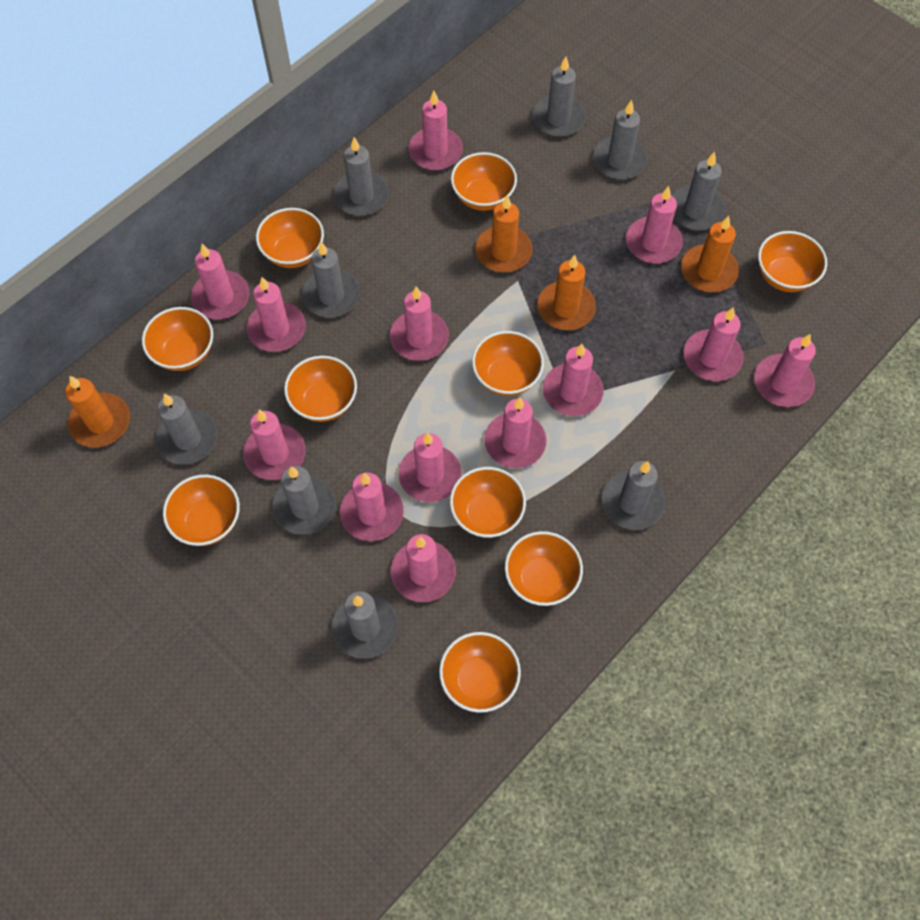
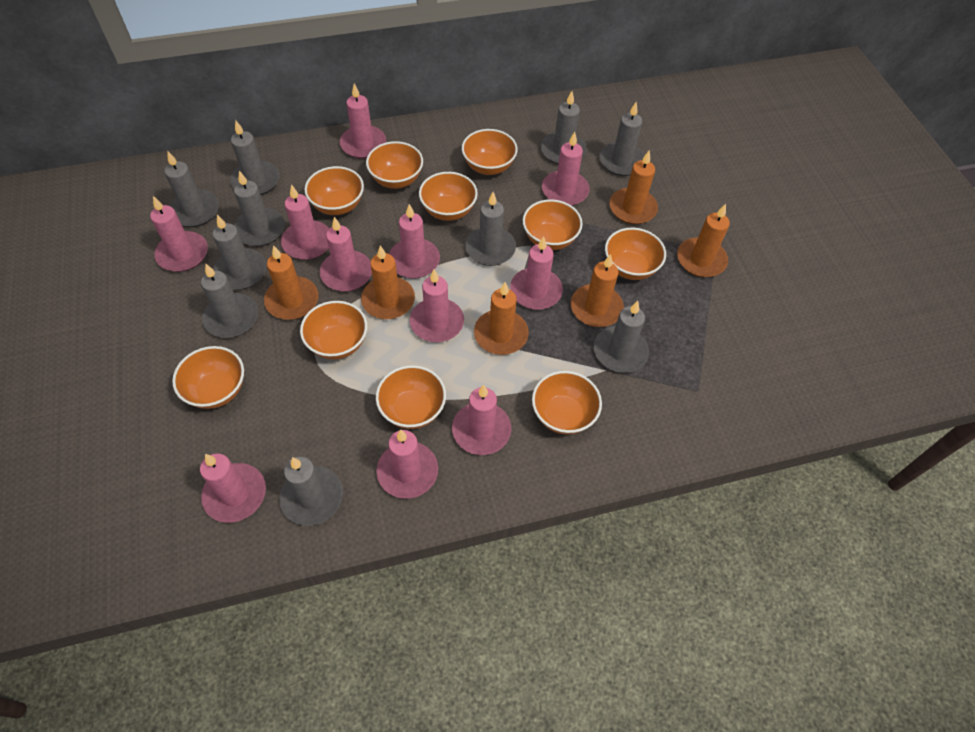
grey candle: 9 -> 10
orange candle: 4 -> 6
pink candle: 13 -> 11

